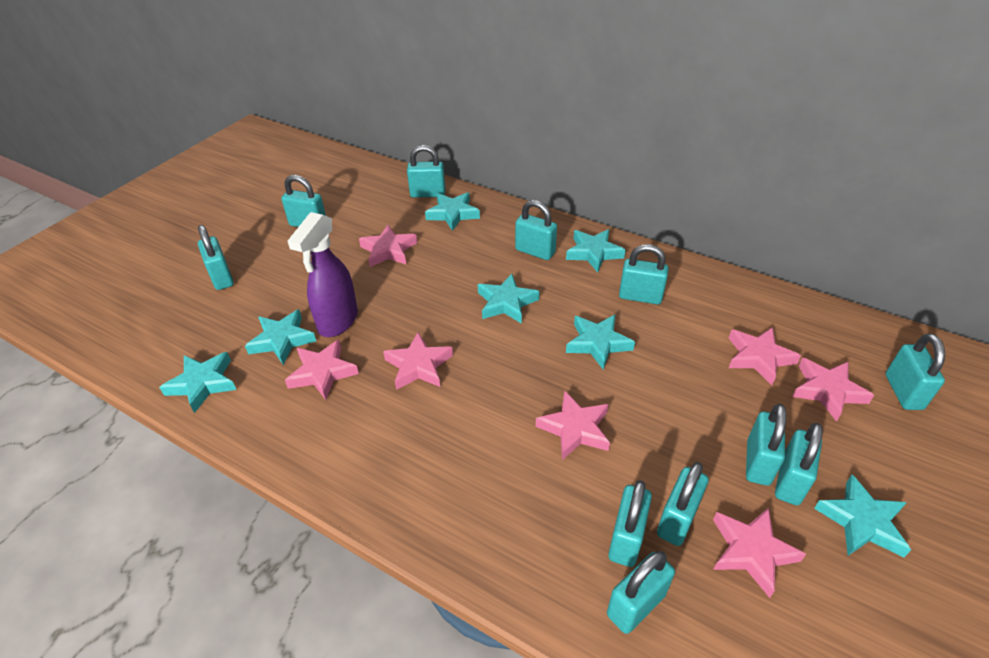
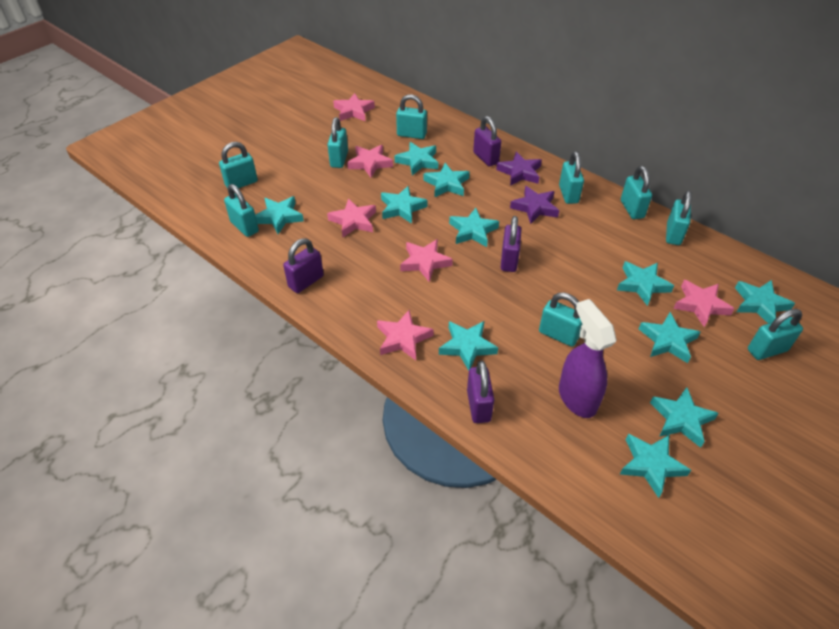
pink star: 7 -> 6
purple padlock: 0 -> 4
purple star: 0 -> 2
turquoise padlock: 11 -> 9
turquoise star: 7 -> 11

